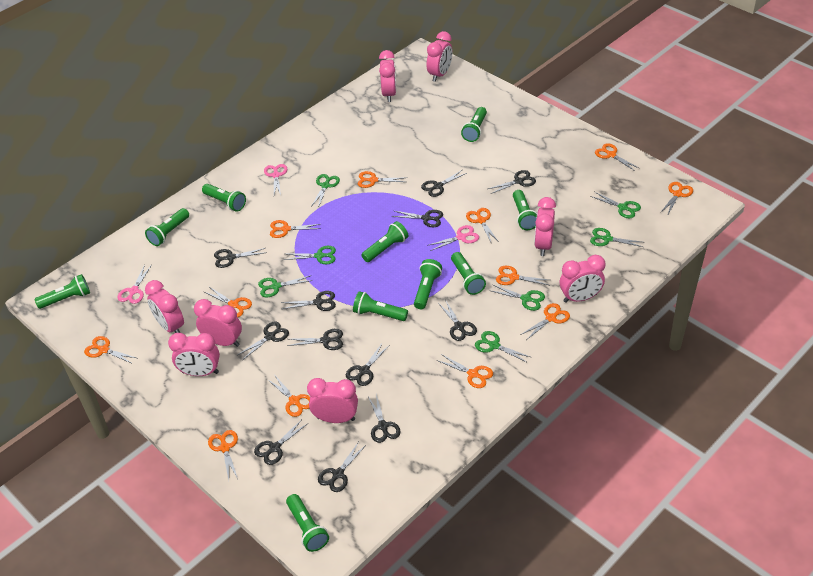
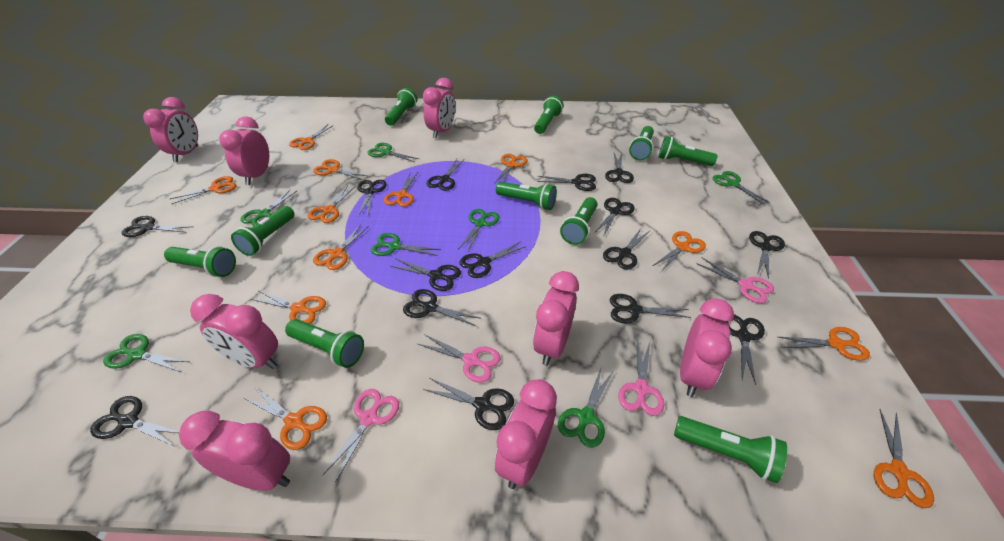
black scissors: 12 -> 15
pink scissors: 3 -> 4

